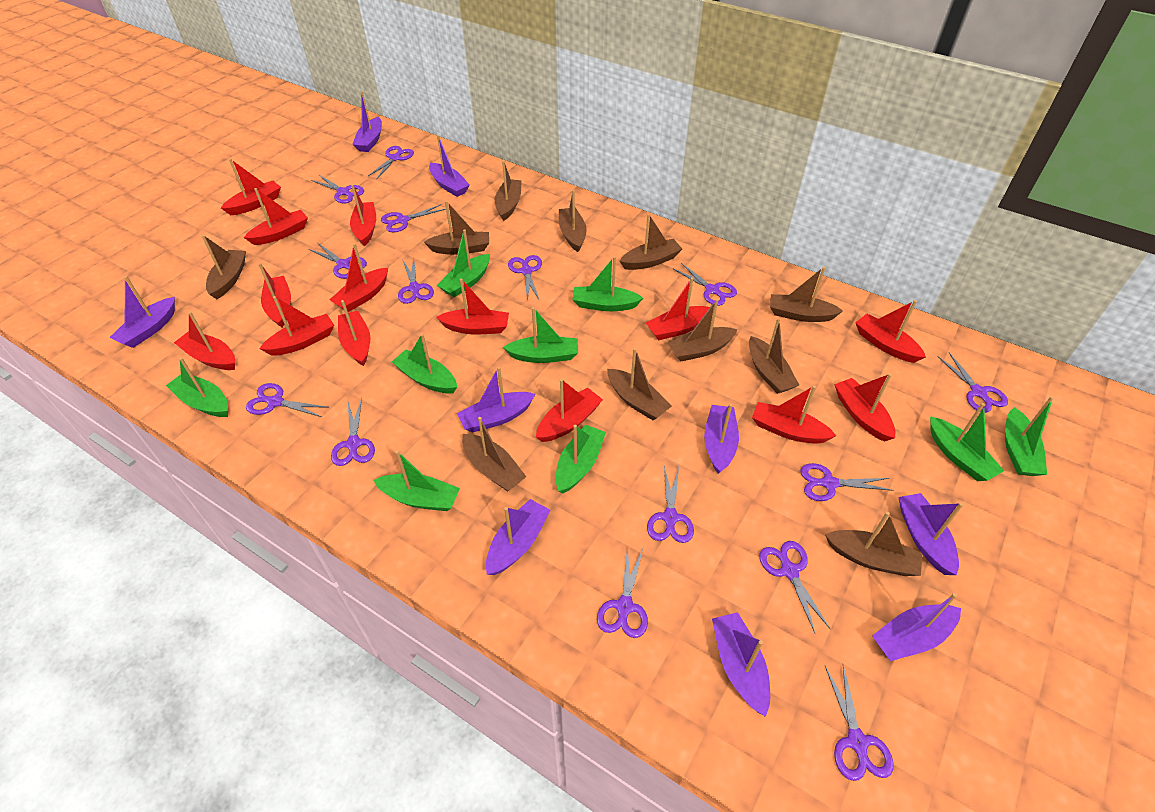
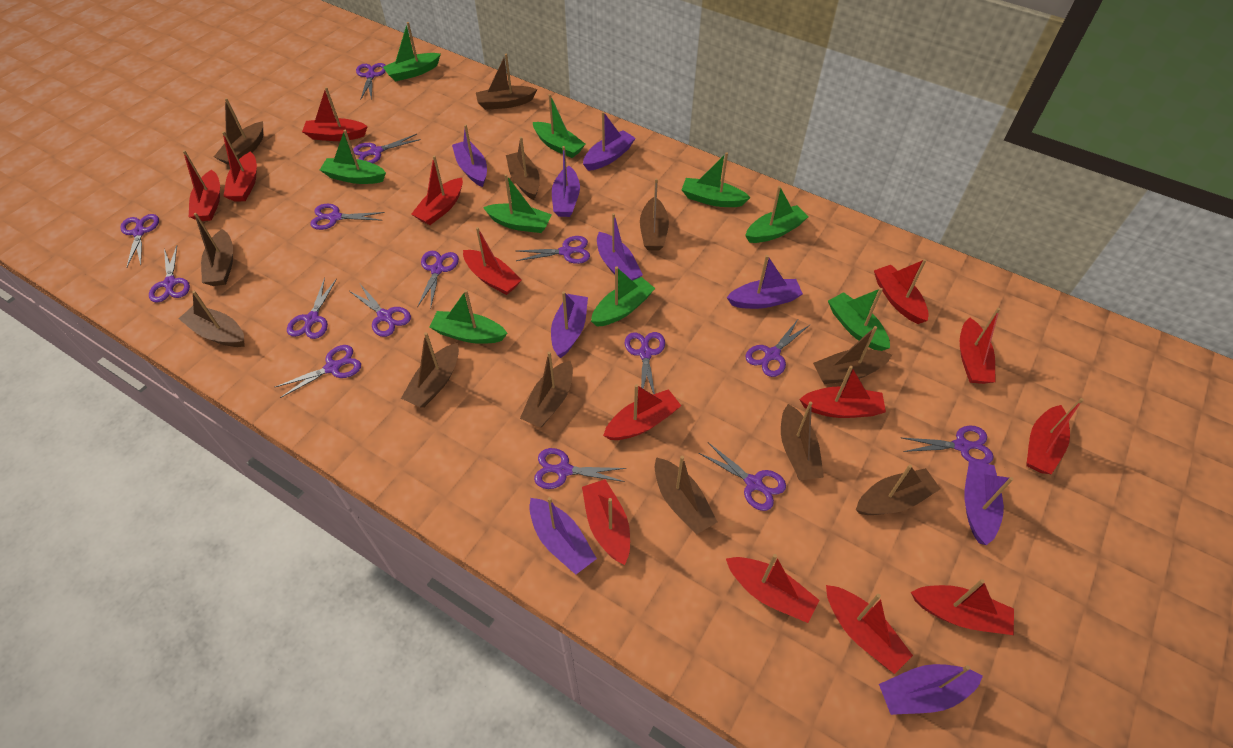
brown boat: 11 -> 12

